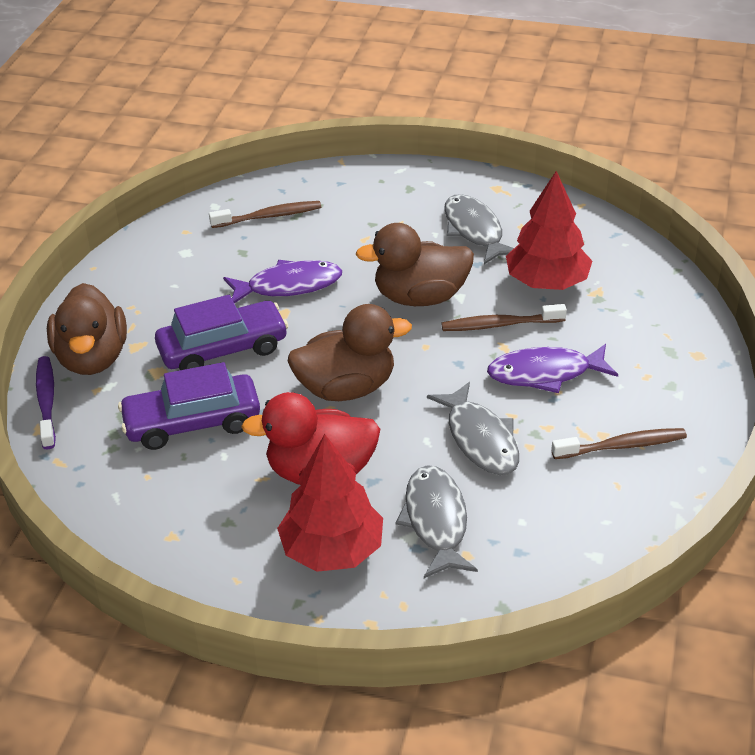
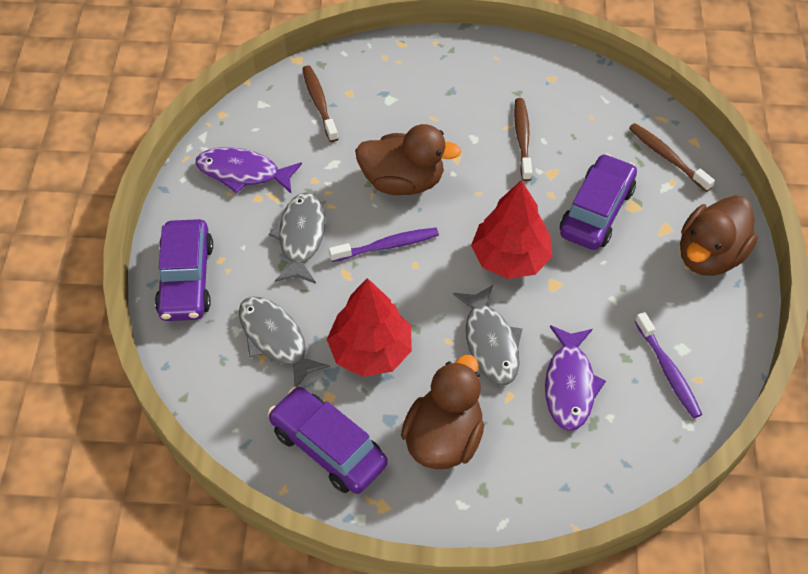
purple car: 2 -> 3
purple toothbrush: 1 -> 2
red duck: 1 -> 0

